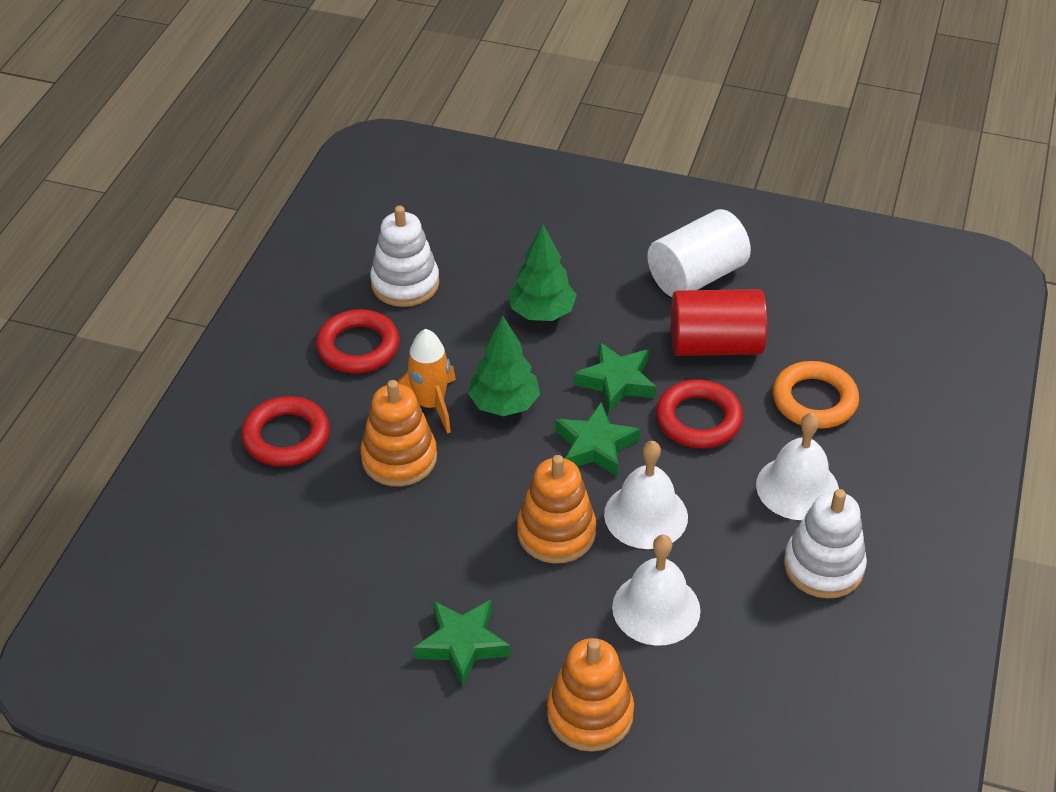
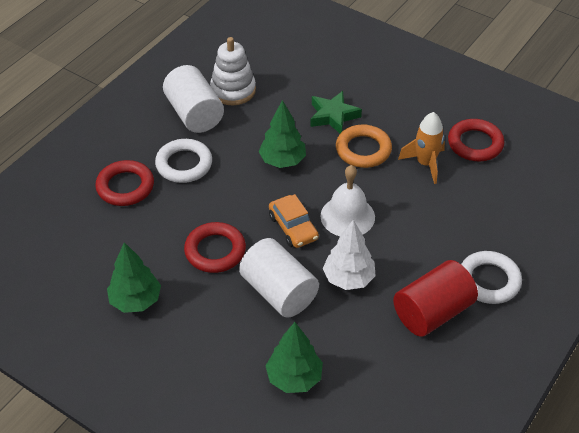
green star: 3 -> 1
green tree: 2 -> 3
orange car: 0 -> 1
orange stacking toy: 3 -> 0
white bell: 3 -> 1
white cylinder: 1 -> 2
white ring: 0 -> 2
white stacking toy: 2 -> 1
white tree: 0 -> 1

